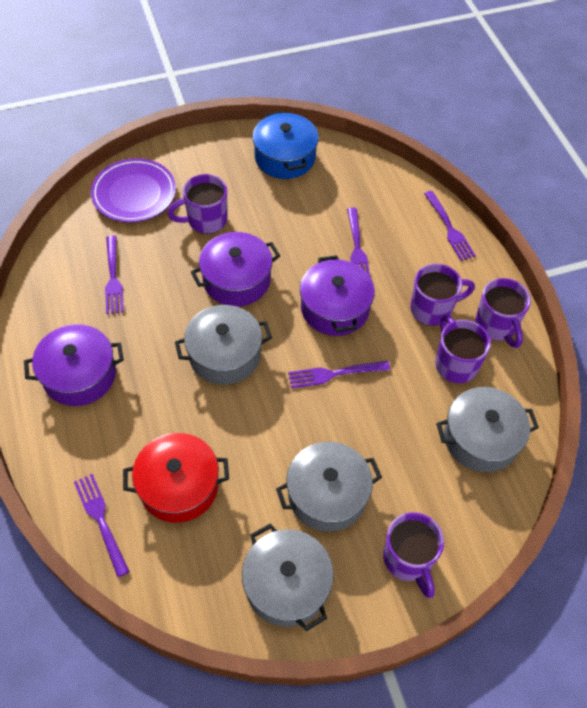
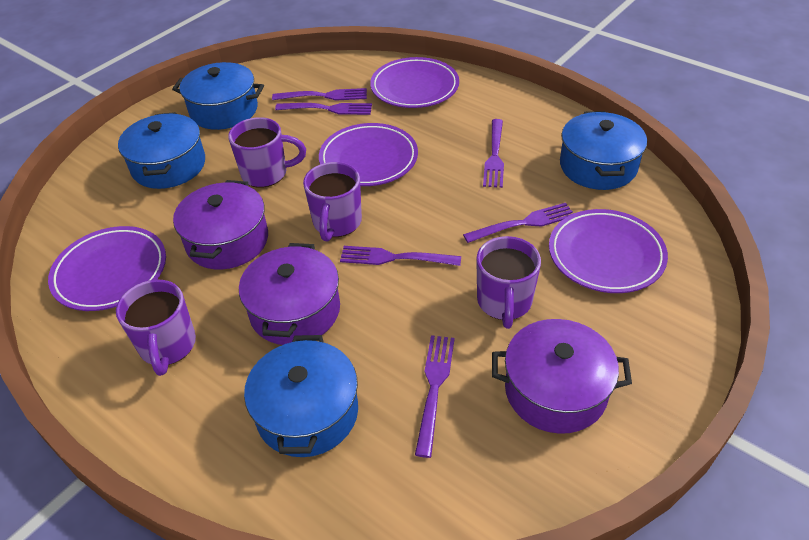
blue pot: 1 -> 4
grey pot: 4 -> 0
purple fork: 5 -> 6
purple mug: 5 -> 4
purple plate: 1 -> 4
red pot: 1 -> 0

